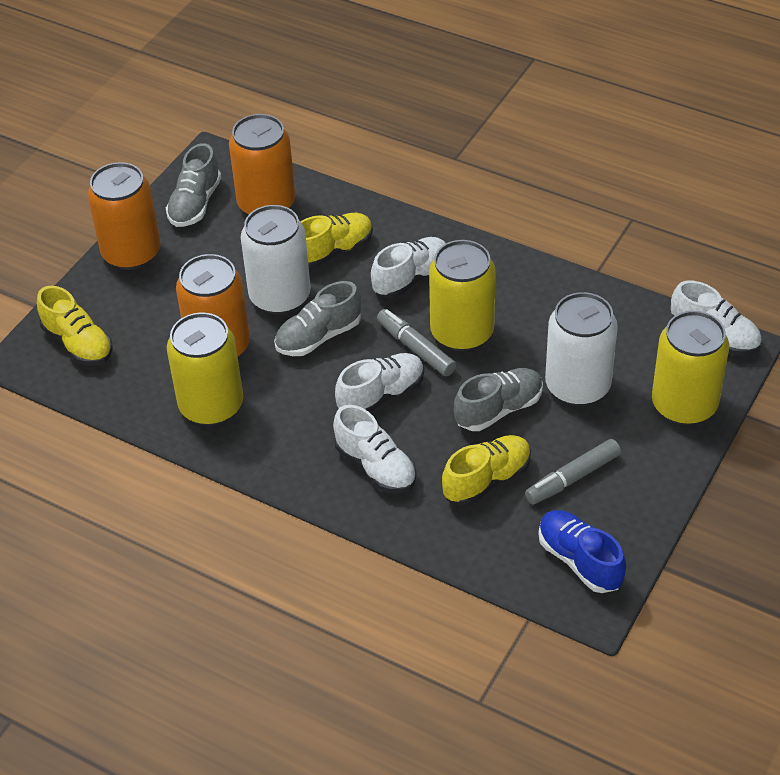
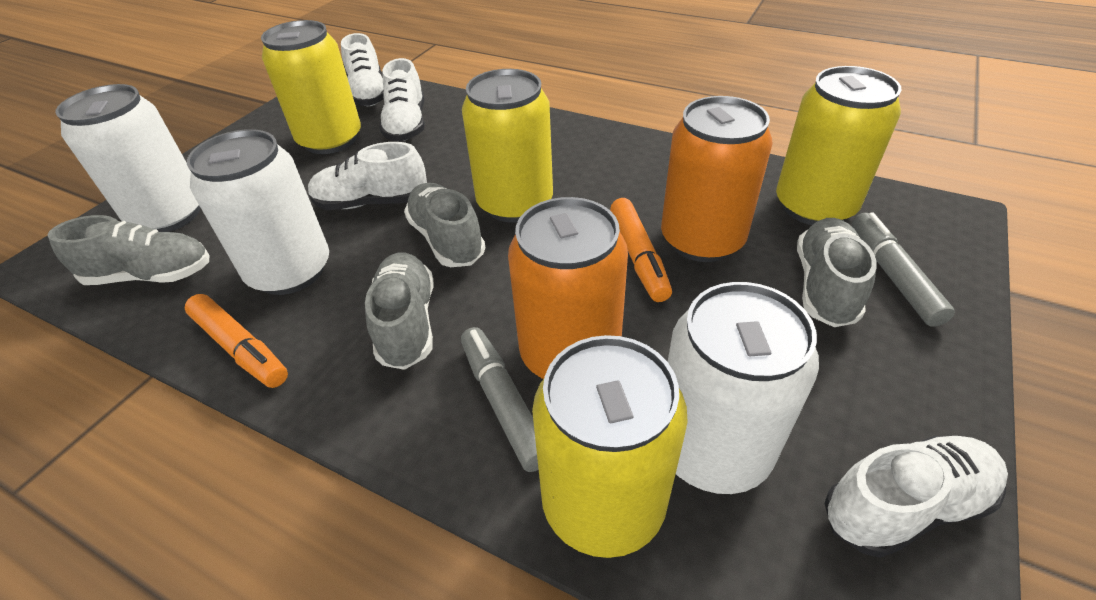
blue shoe: 1 -> 0
grey shoe: 3 -> 4
orange can: 3 -> 2
orange marker: 0 -> 2
white can: 2 -> 3
yellow can: 3 -> 4
yellow shoe: 3 -> 0

